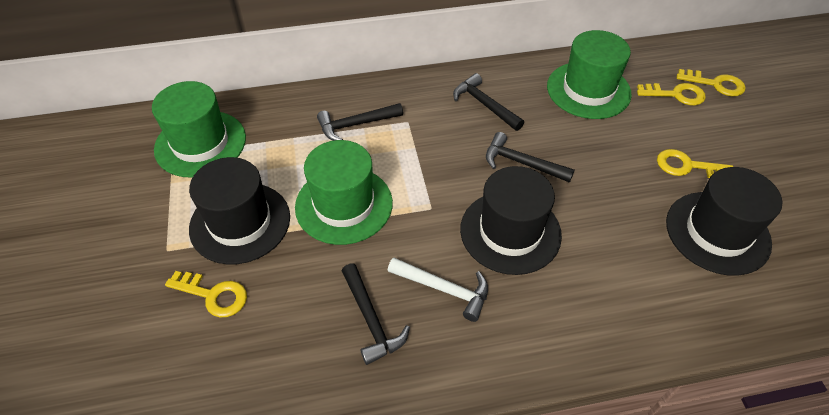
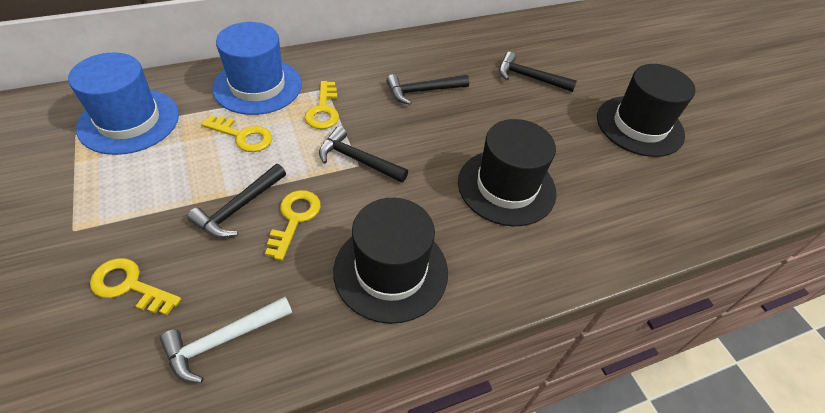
blue hat: 0 -> 2
green hat: 3 -> 0

